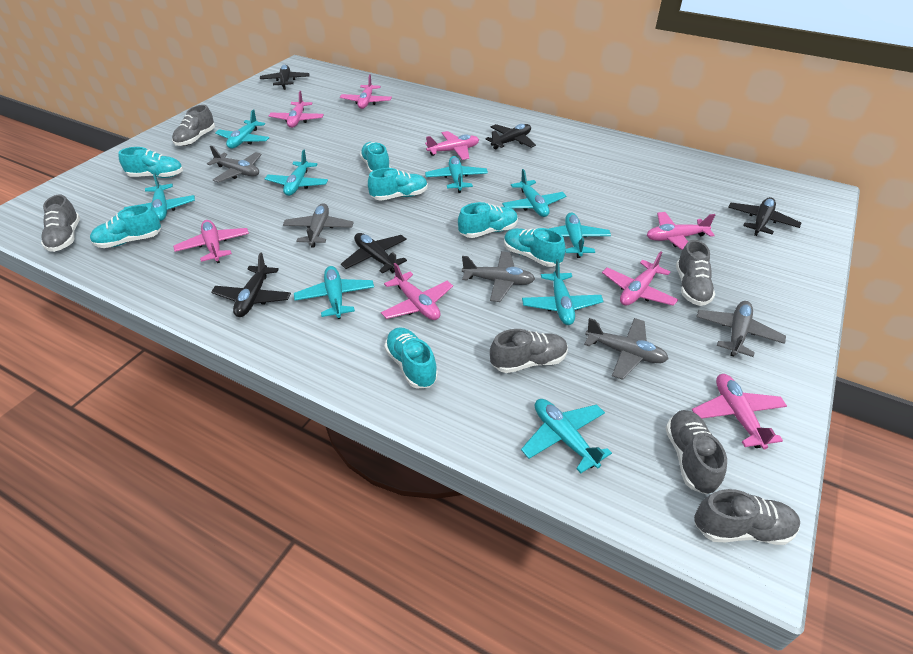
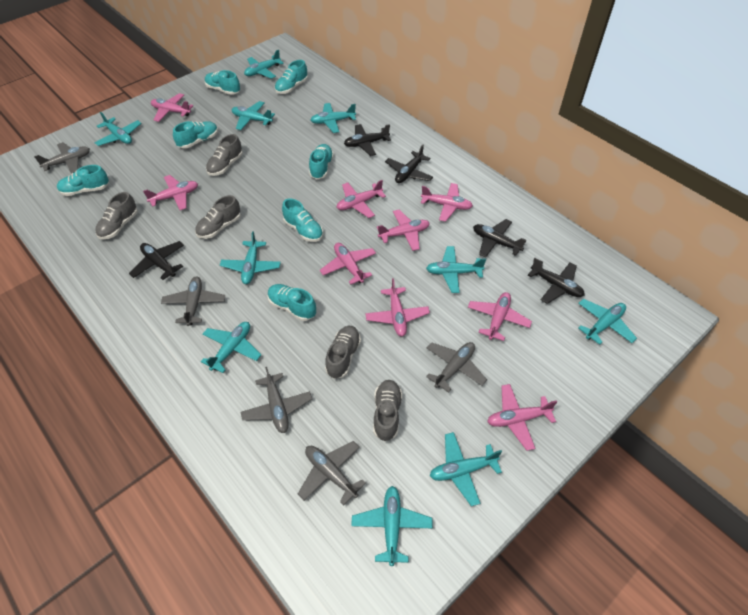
grey shoe: 6 -> 5
pink plane: 8 -> 9
turquoise plane: 9 -> 10

